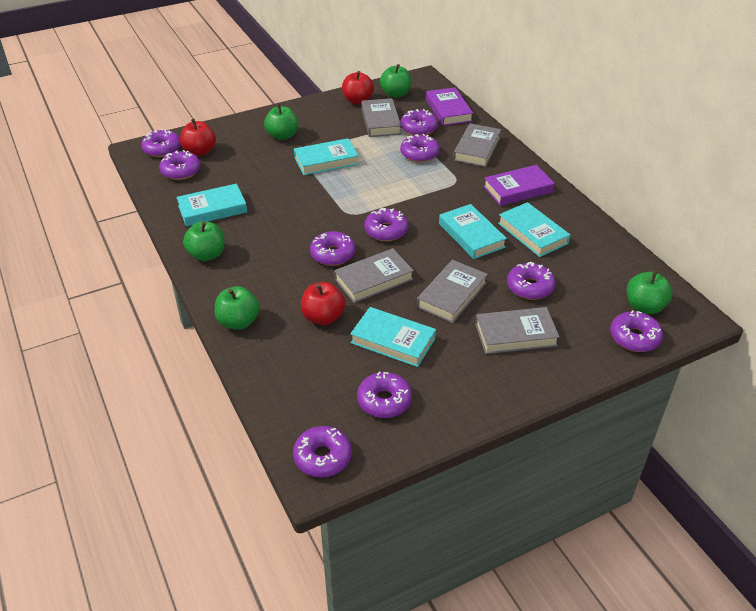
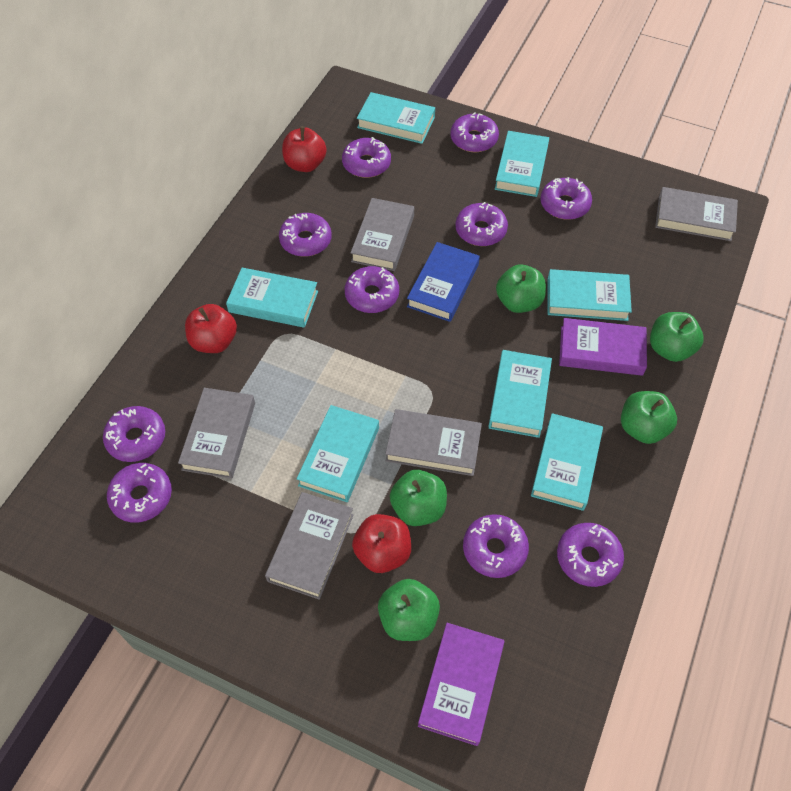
blue book: 0 -> 1
turquoise book: 5 -> 7

